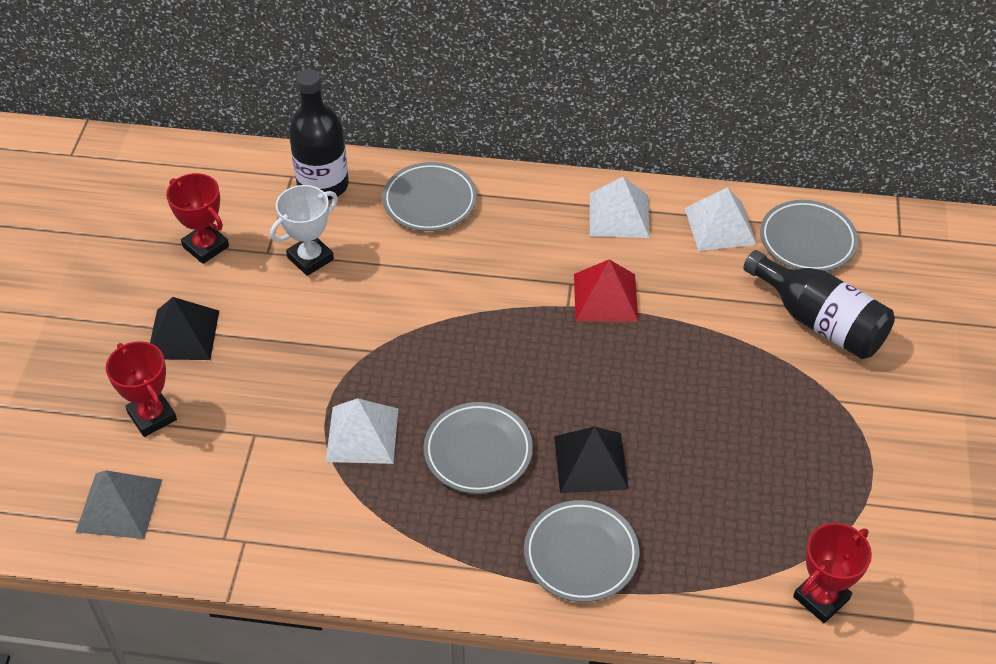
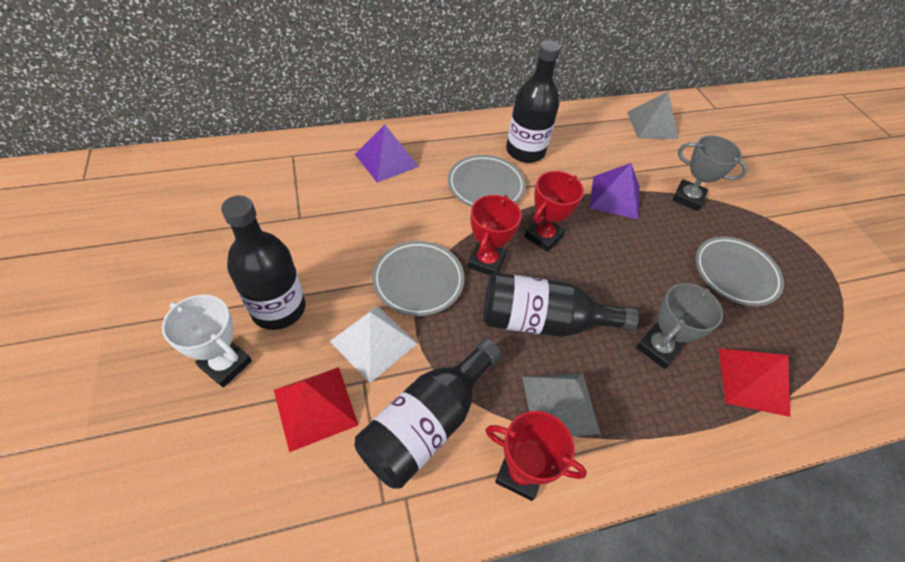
black bottle: 2 -> 4
black pyramid: 2 -> 0
grey plate: 4 -> 3
grey pyramid: 1 -> 2
grey trophy: 0 -> 2
purple pyramid: 0 -> 2
red pyramid: 1 -> 2
white pyramid: 3 -> 1

